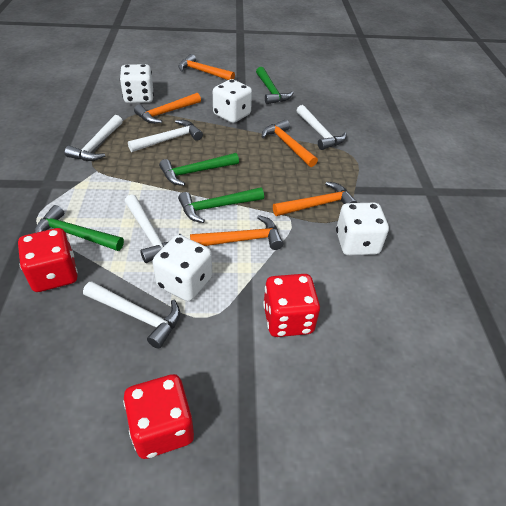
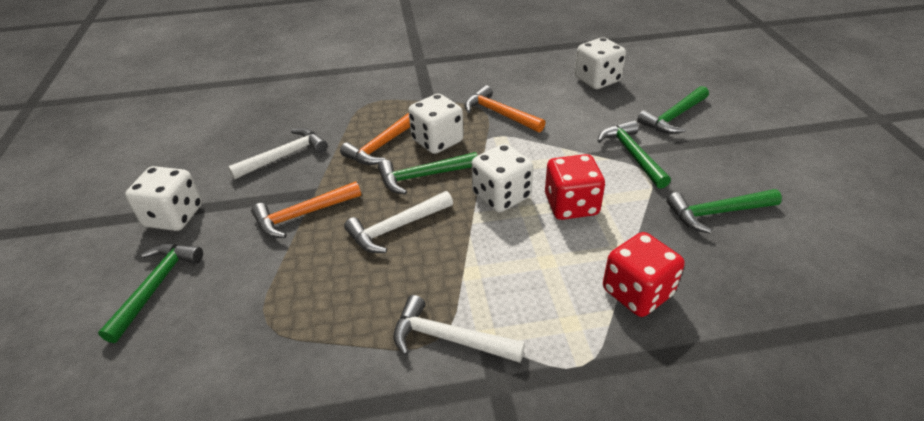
green hammer: 4 -> 5
orange hammer: 5 -> 3
red dice: 3 -> 2
white hammer: 5 -> 3

